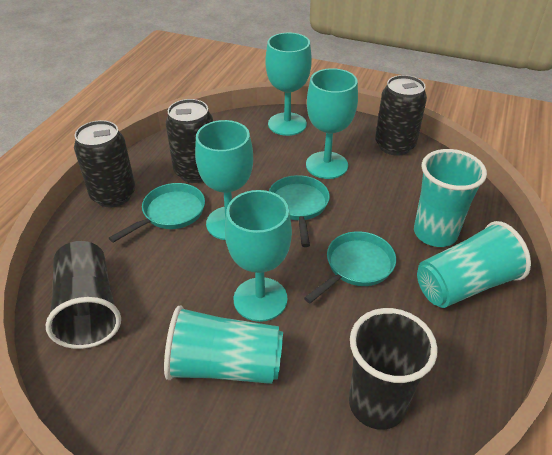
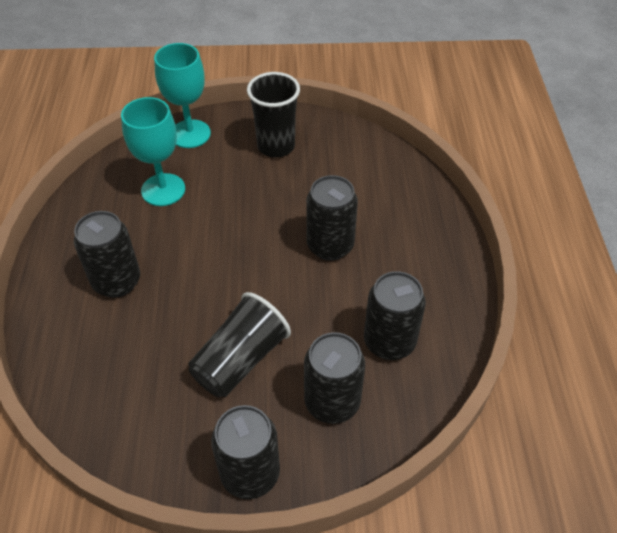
black can: 3 -> 5
turquoise cup: 3 -> 0
turquoise goblet: 4 -> 2
turquoise pan: 3 -> 0

